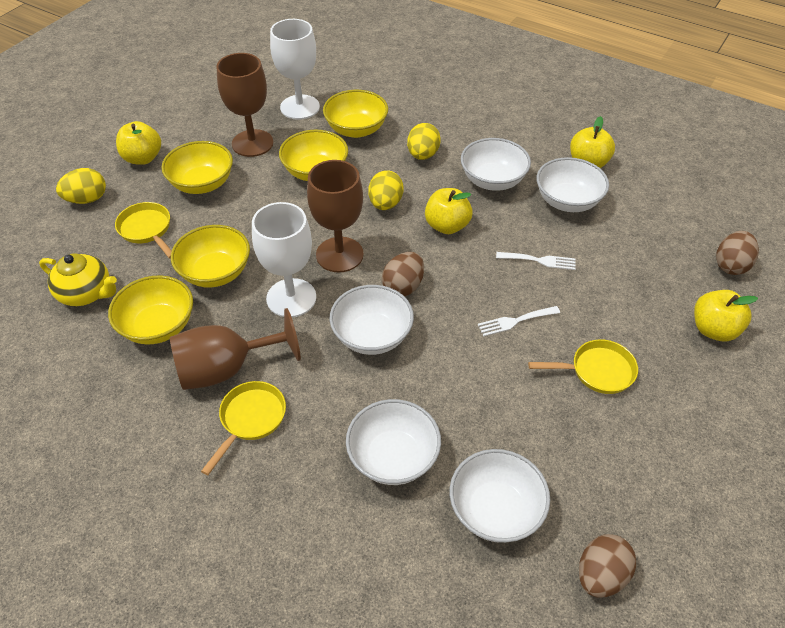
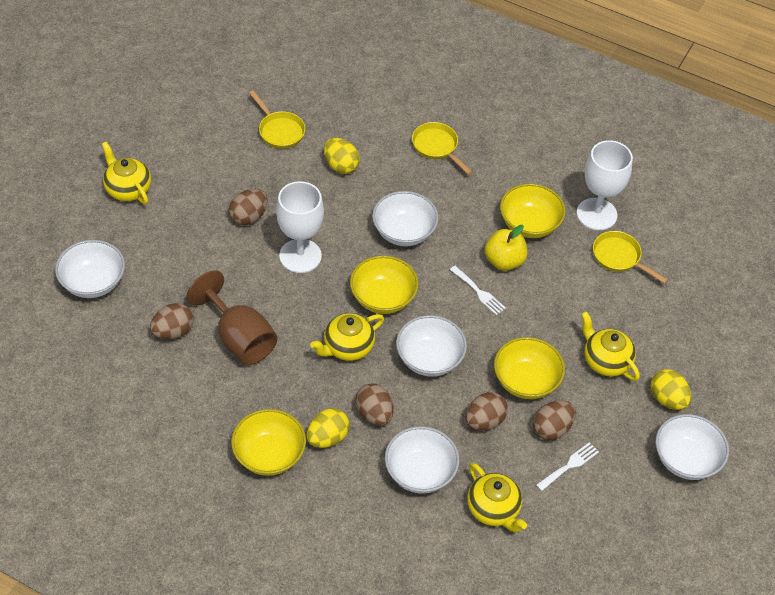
brown egg: 3 -> 5
brown goblet: 3 -> 1
yellow apple: 4 -> 1
yellow bowl: 5 -> 4
yellow teapot: 1 -> 4

